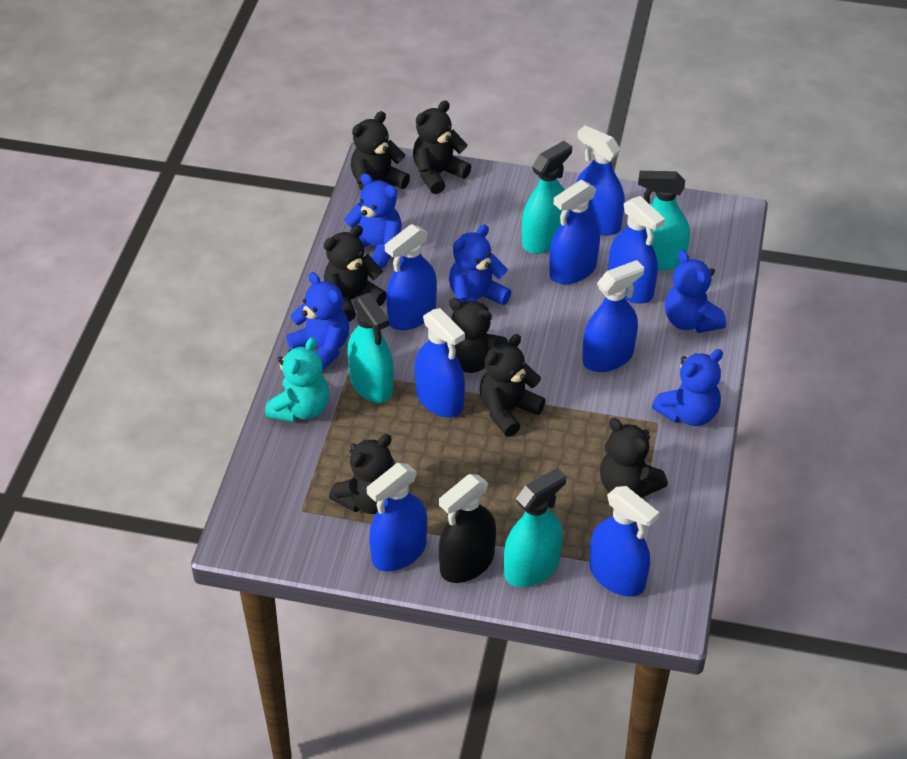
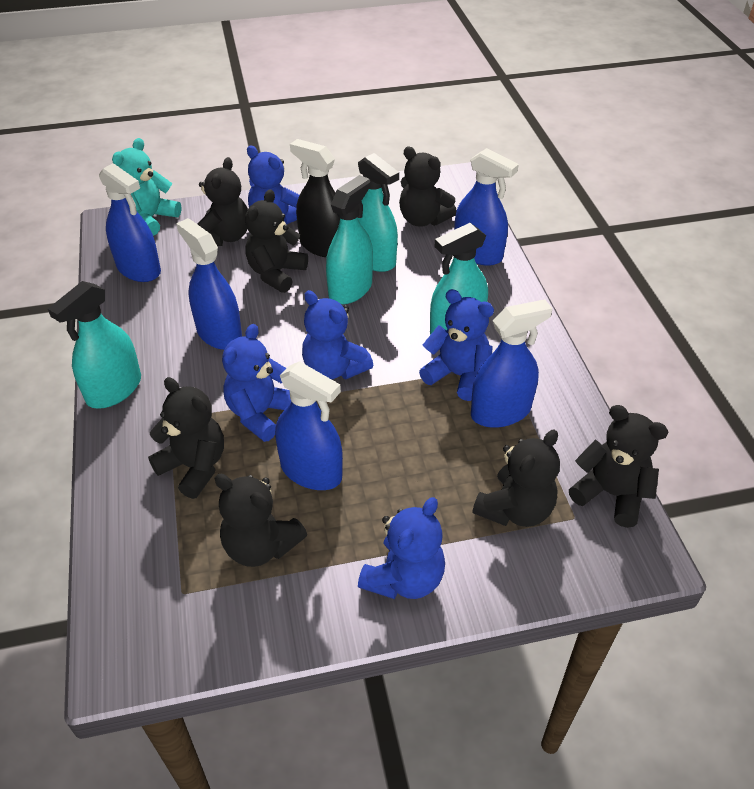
blue spray bottle: 8 -> 5

